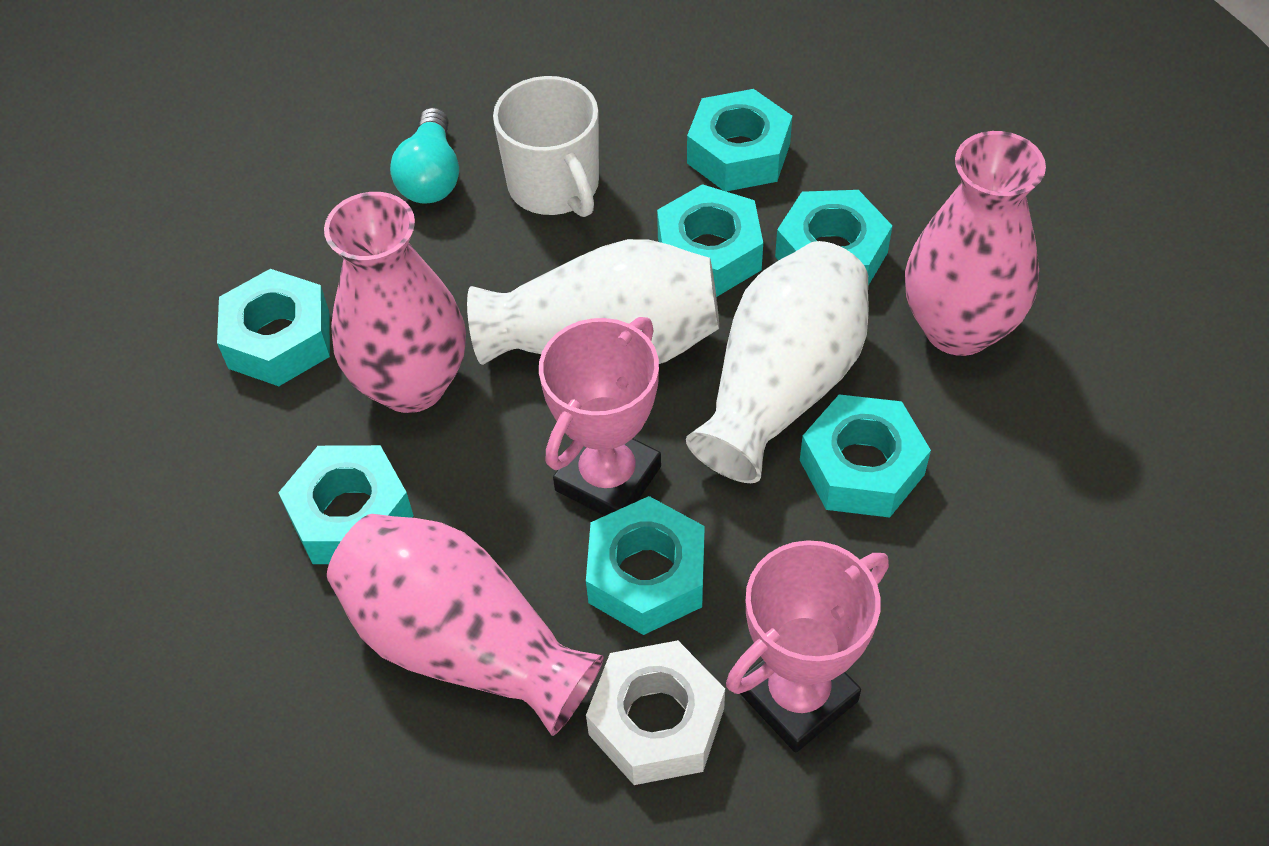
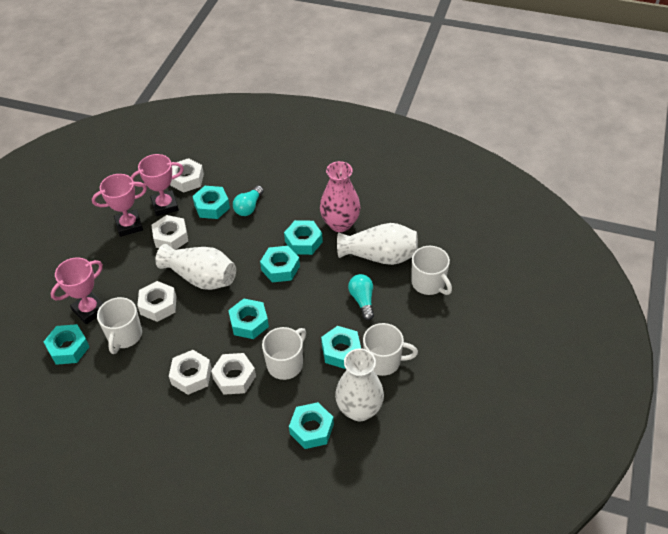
pink trophy: 2 -> 3
pink vase: 3 -> 1
turquoise light bulb: 1 -> 2
white mug: 1 -> 4
white nut: 1 -> 5
white vase: 2 -> 3

